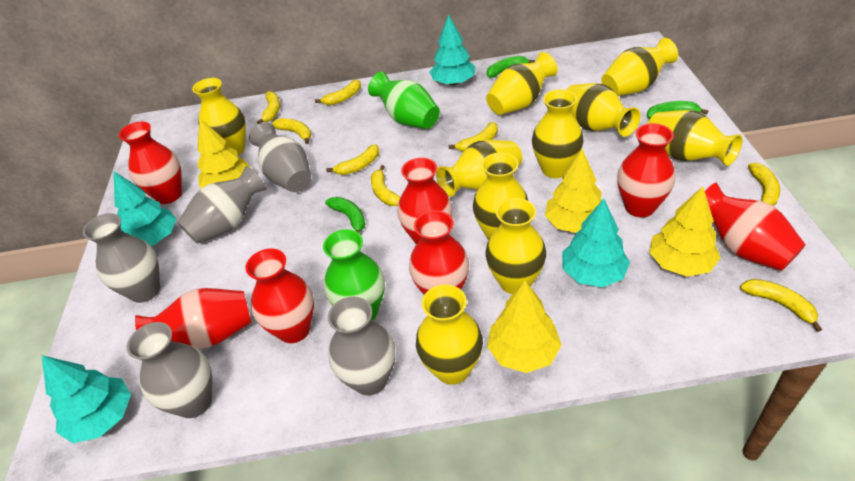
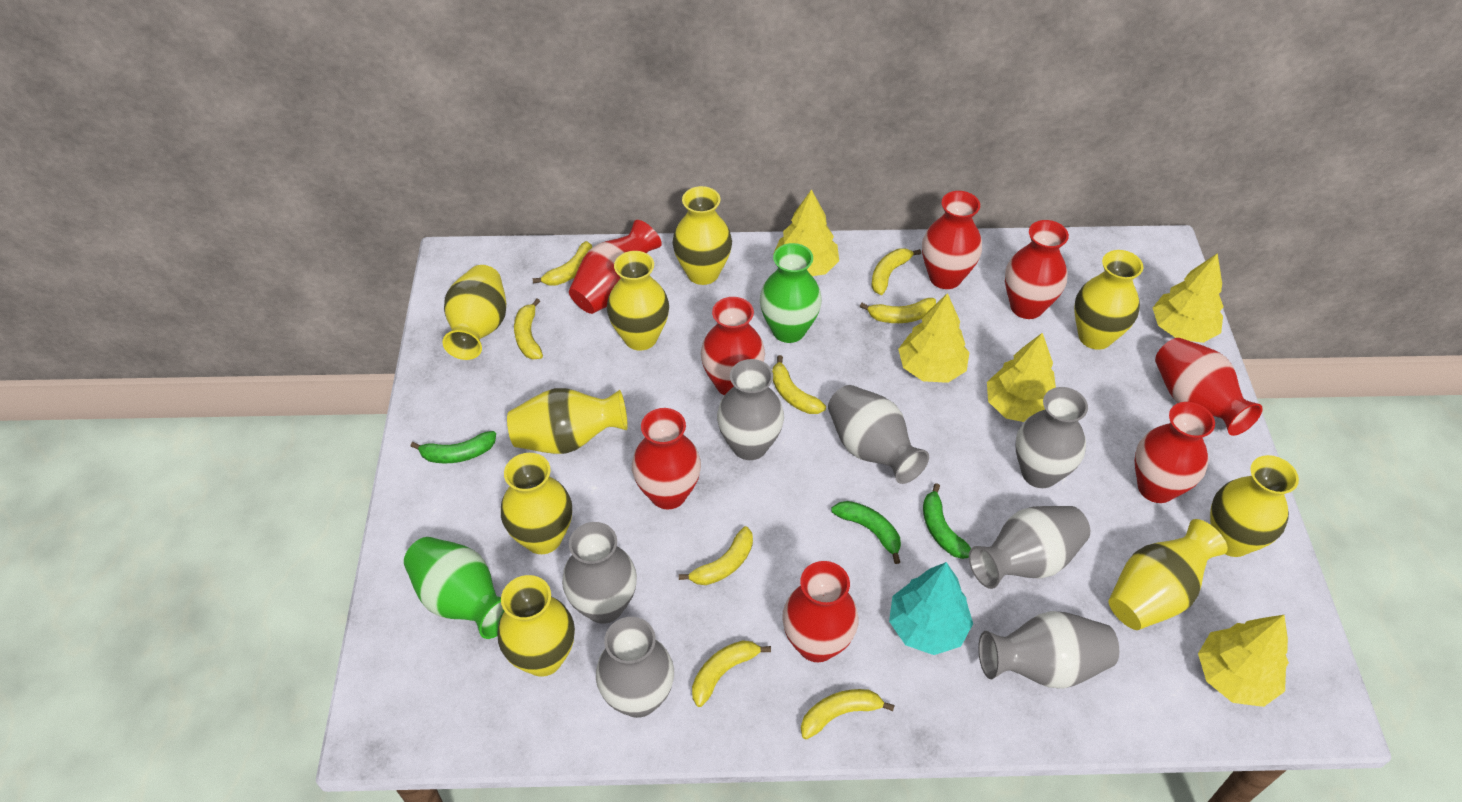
grey vase: 5 -> 7
red vase: 7 -> 8
turquoise tree: 4 -> 1
yellow tree: 4 -> 5
yellow vase: 10 -> 9

